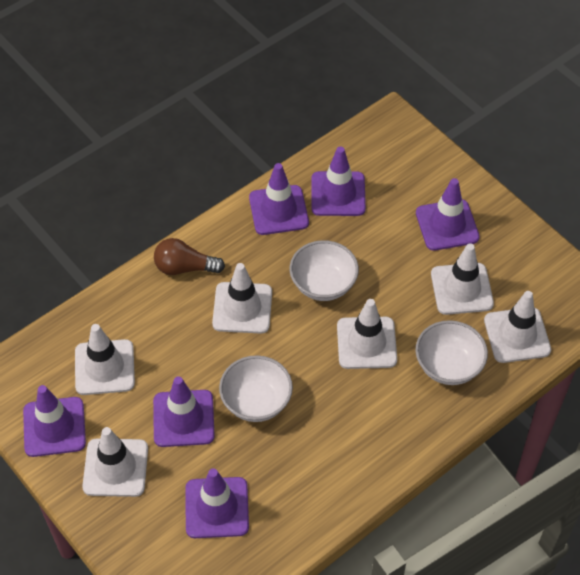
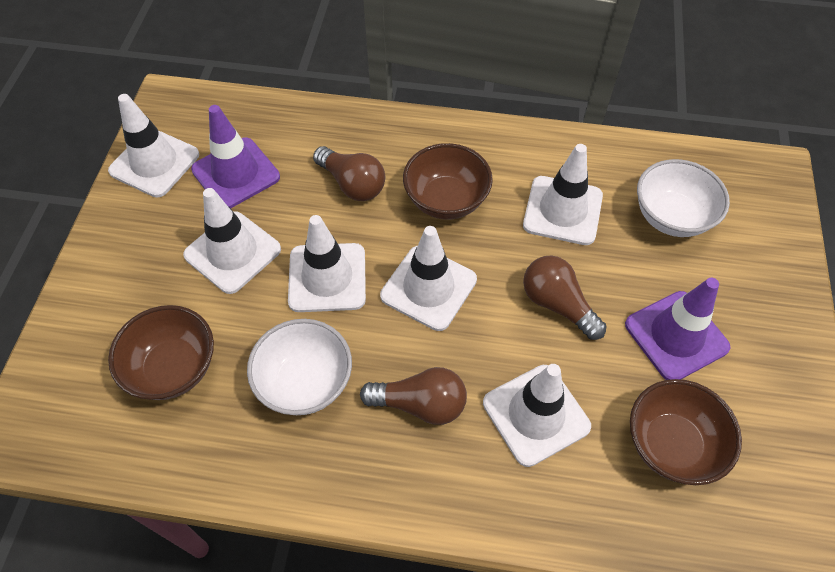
brown bowl: 0 -> 3
brown light bulb: 1 -> 3
purple traffic cone: 6 -> 2
white bowl: 3 -> 2

